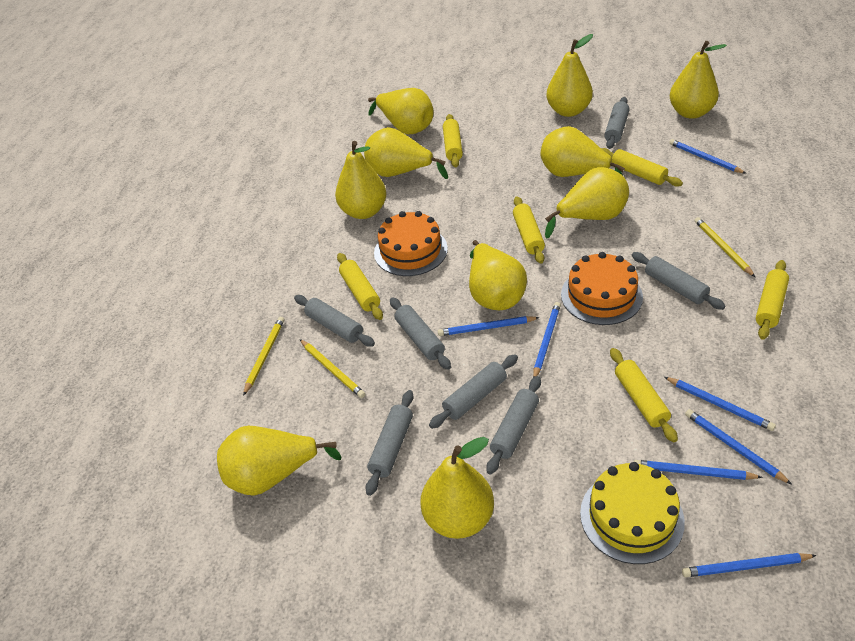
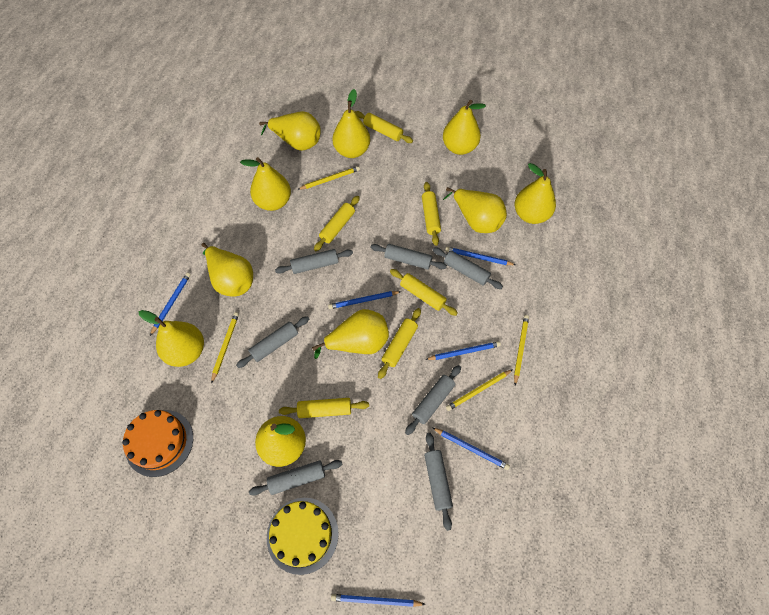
blue pencil: 7 -> 6
orange cake: 2 -> 1
yellow pencil: 3 -> 4

